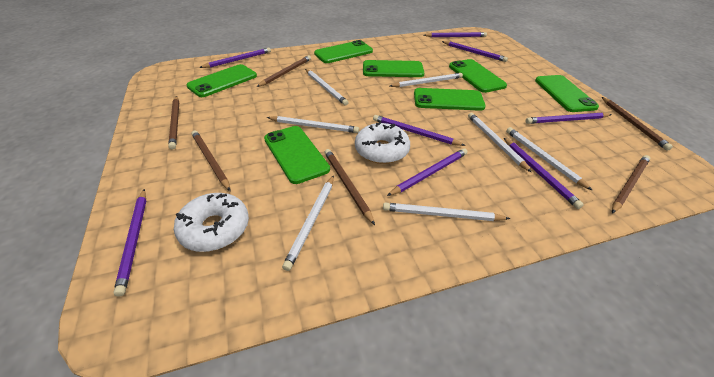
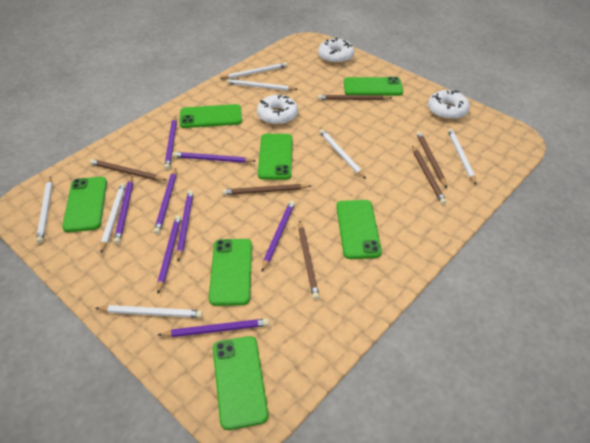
white donut: 2 -> 3

